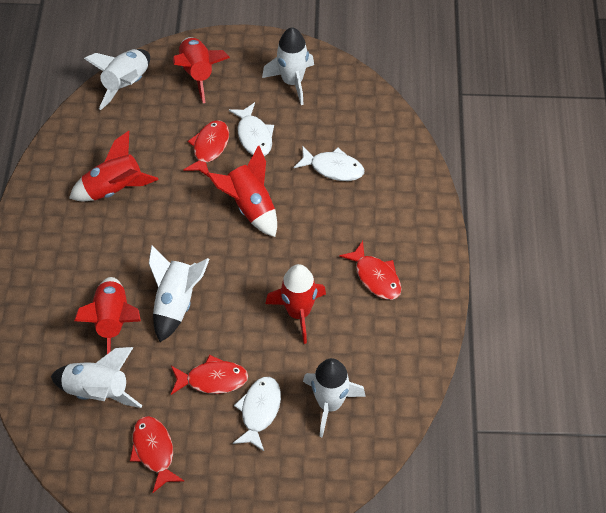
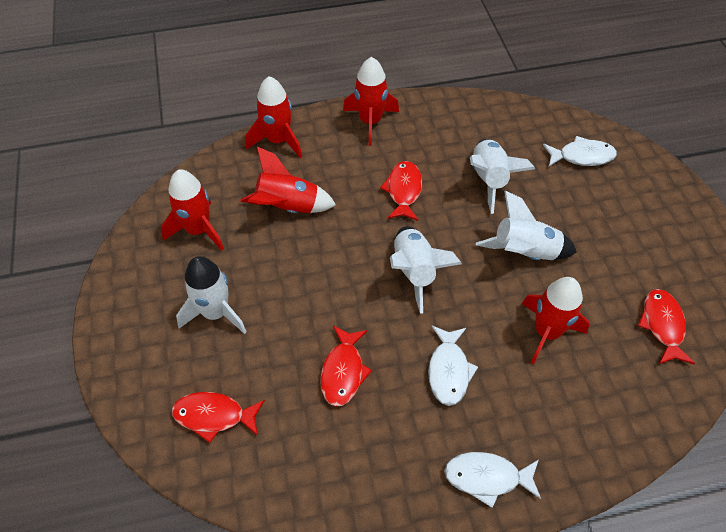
white rocket: 5 -> 4

